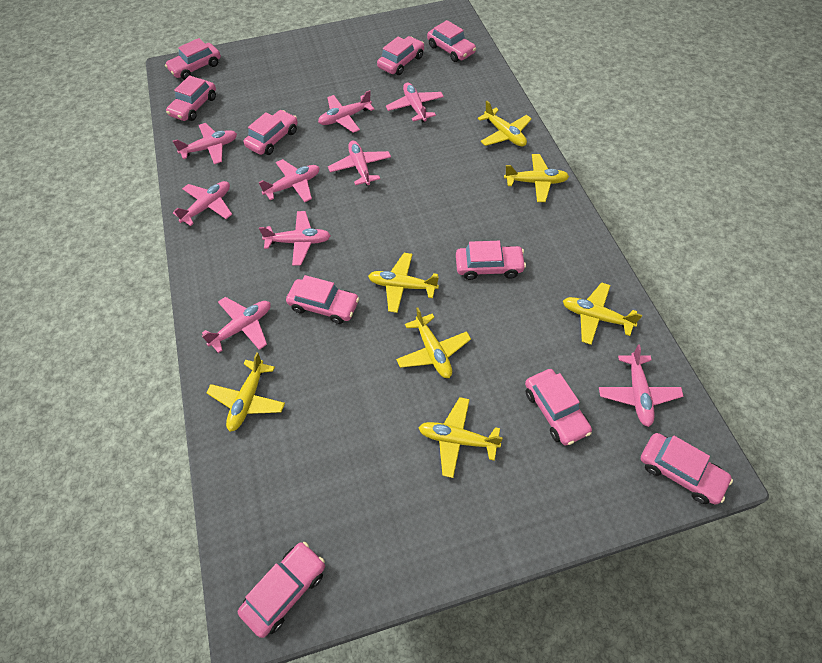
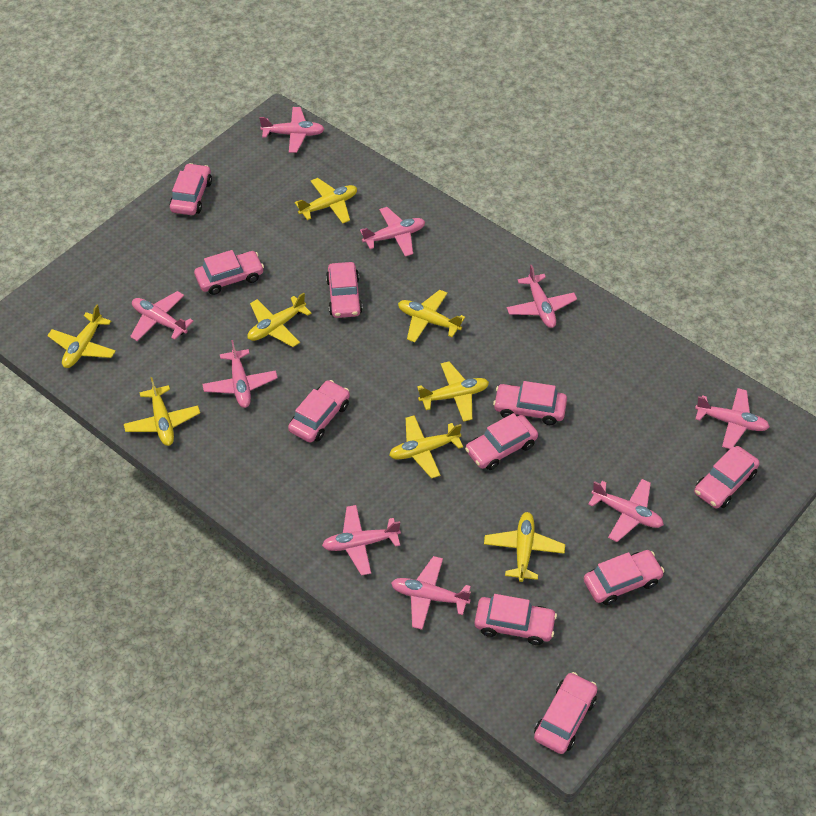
yellow plane: 7 -> 8

